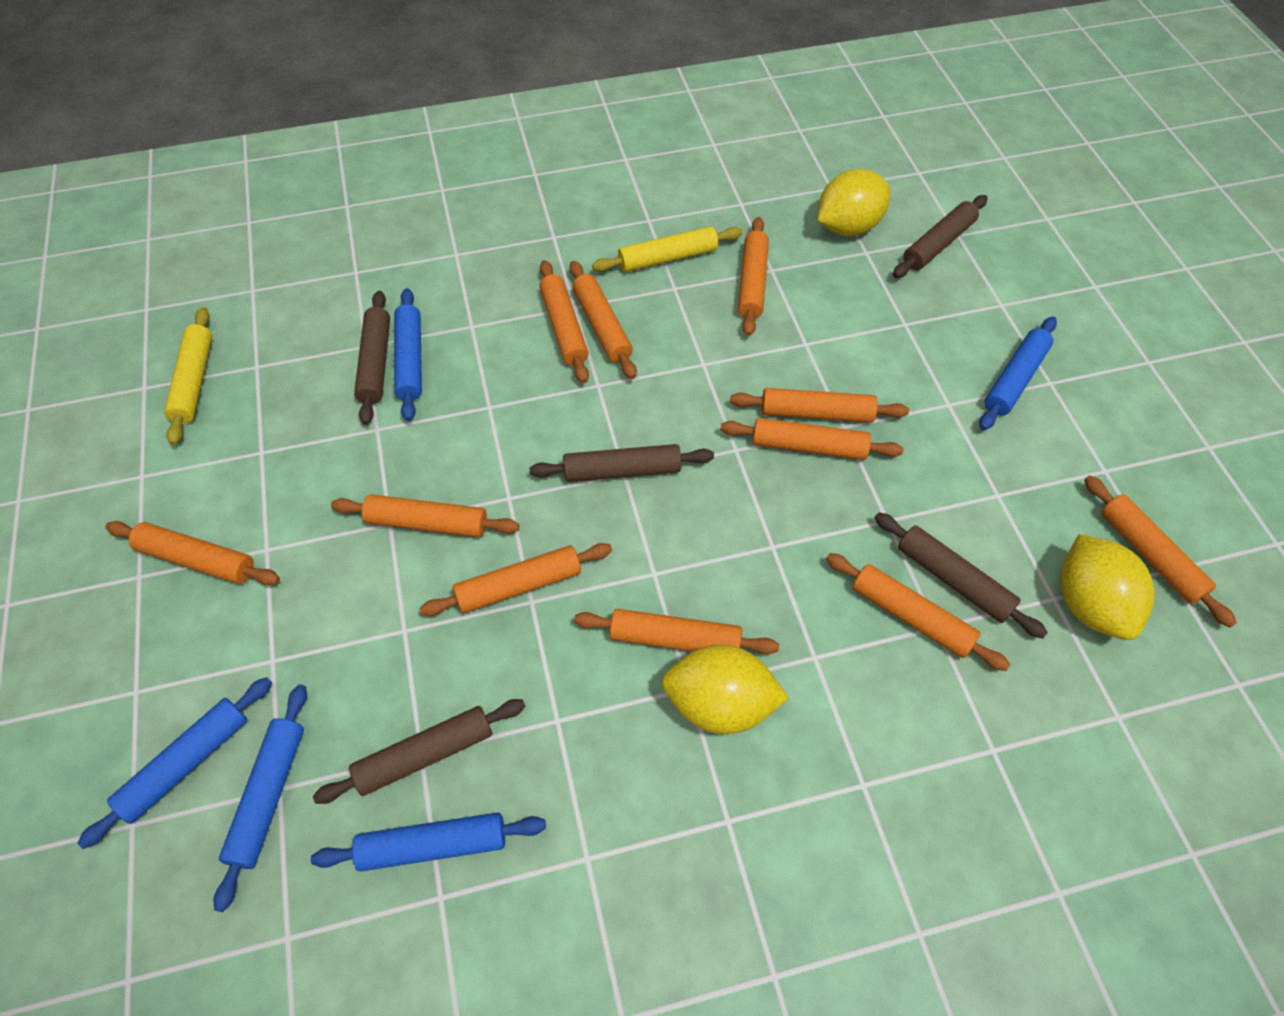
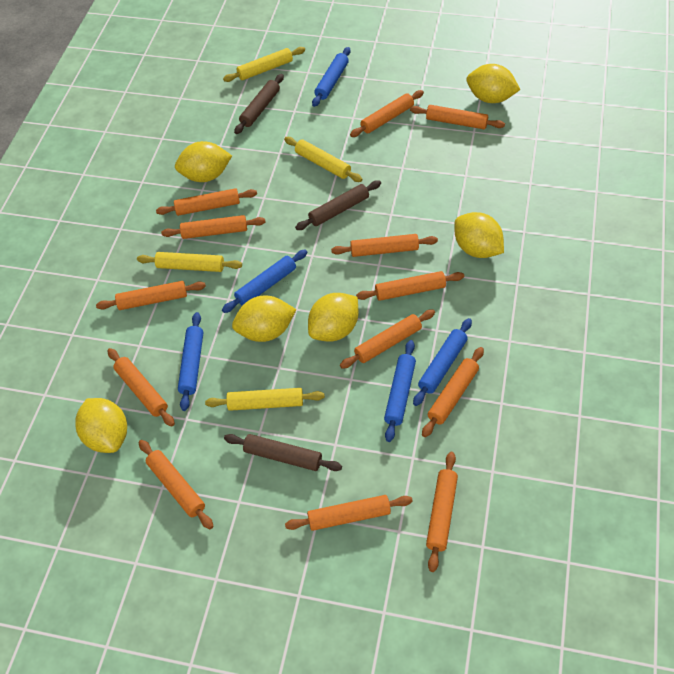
brown rolling pin: 5 -> 3
orange rolling pin: 11 -> 13
yellow lemon: 3 -> 6
yellow rolling pin: 2 -> 4

